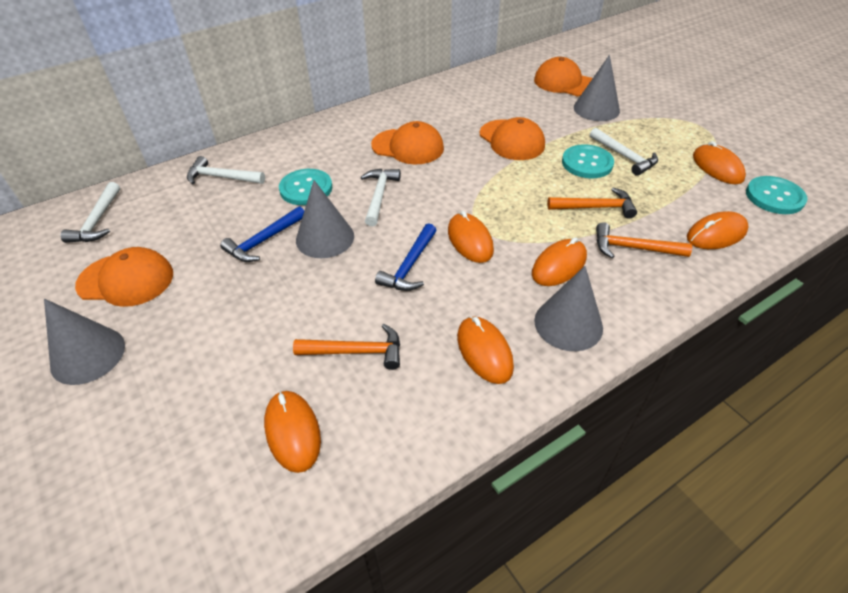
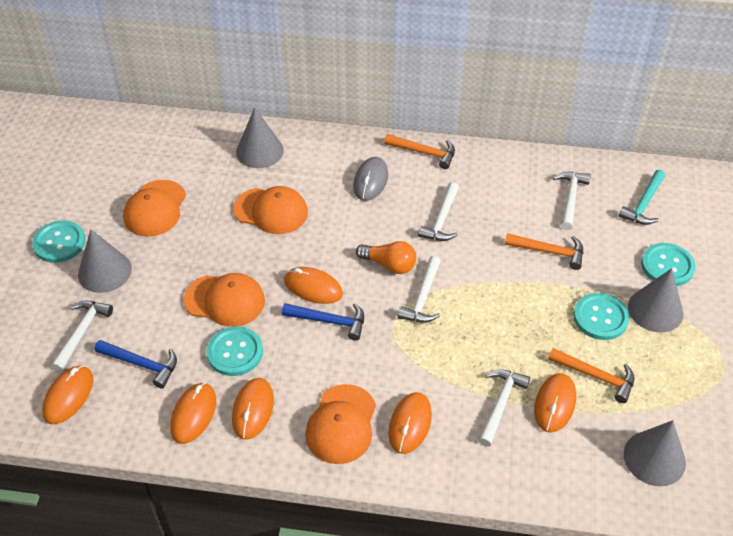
grey mouse: 0 -> 1
orange light bulb: 0 -> 1
turquoise button: 3 -> 4
turquoise hammer: 0 -> 1
white hammer: 4 -> 5

